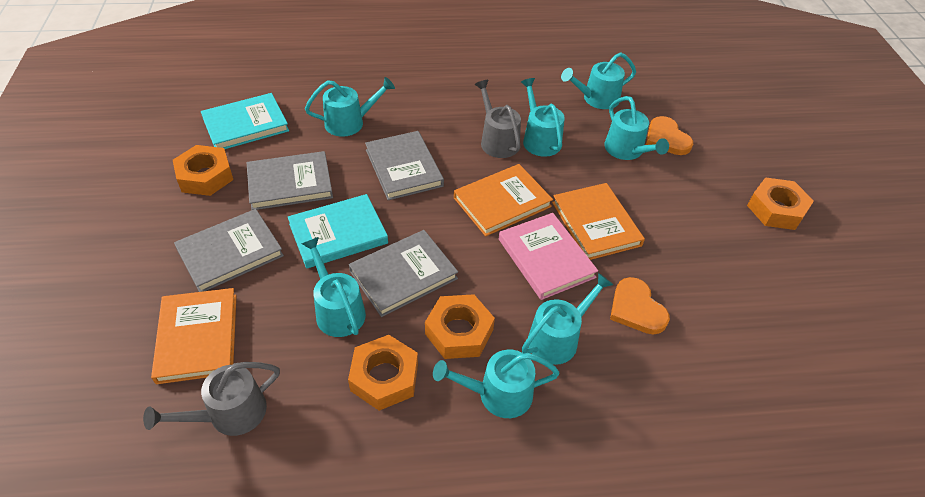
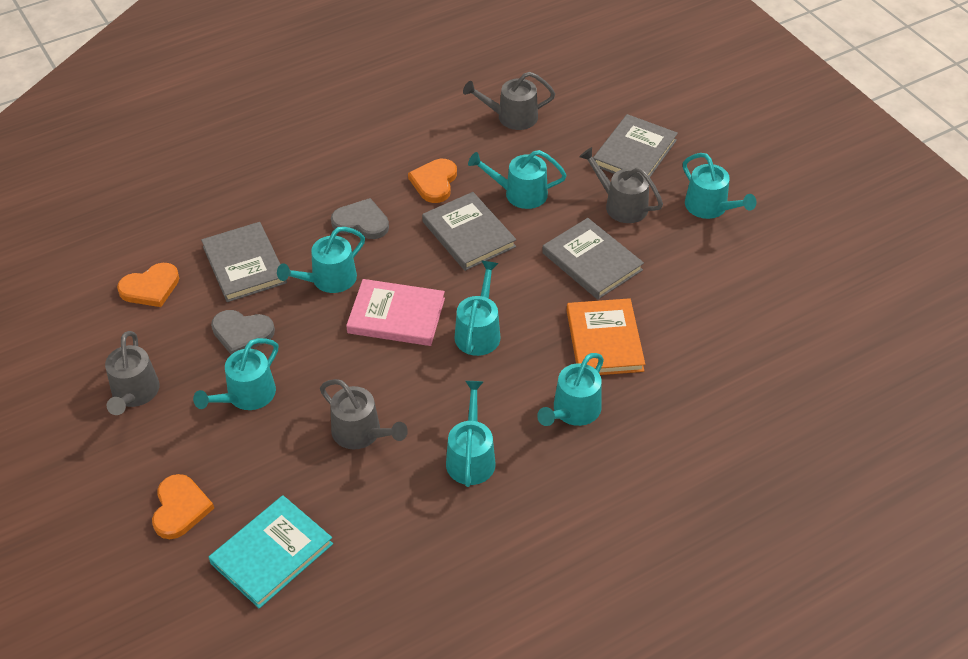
grey heart: 0 -> 2
grey watering can: 2 -> 4
orange book: 3 -> 1
orange heart: 2 -> 3
orange nut: 4 -> 0
turquoise book: 2 -> 1

